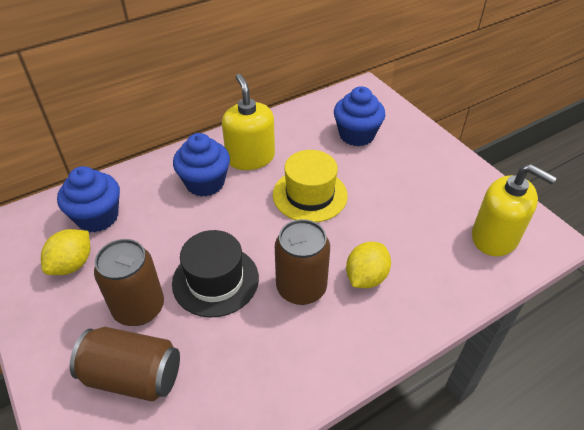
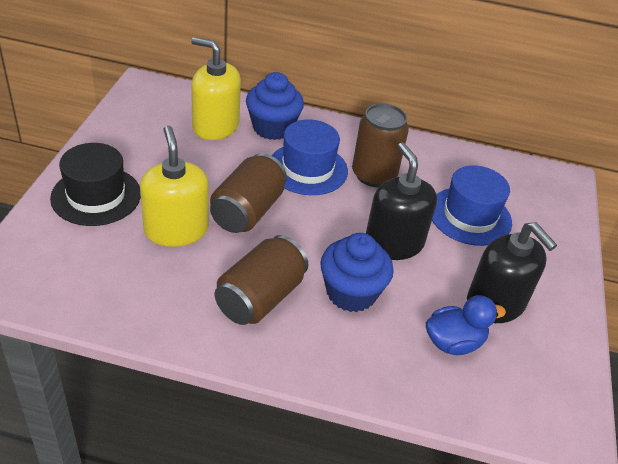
black soap dispenser: 0 -> 2
blue cupcake: 3 -> 2
blue duck: 0 -> 1
blue hat: 0 -> 2
yellow hat: 1 -> 0
yellow lemon: 2 -> 0

